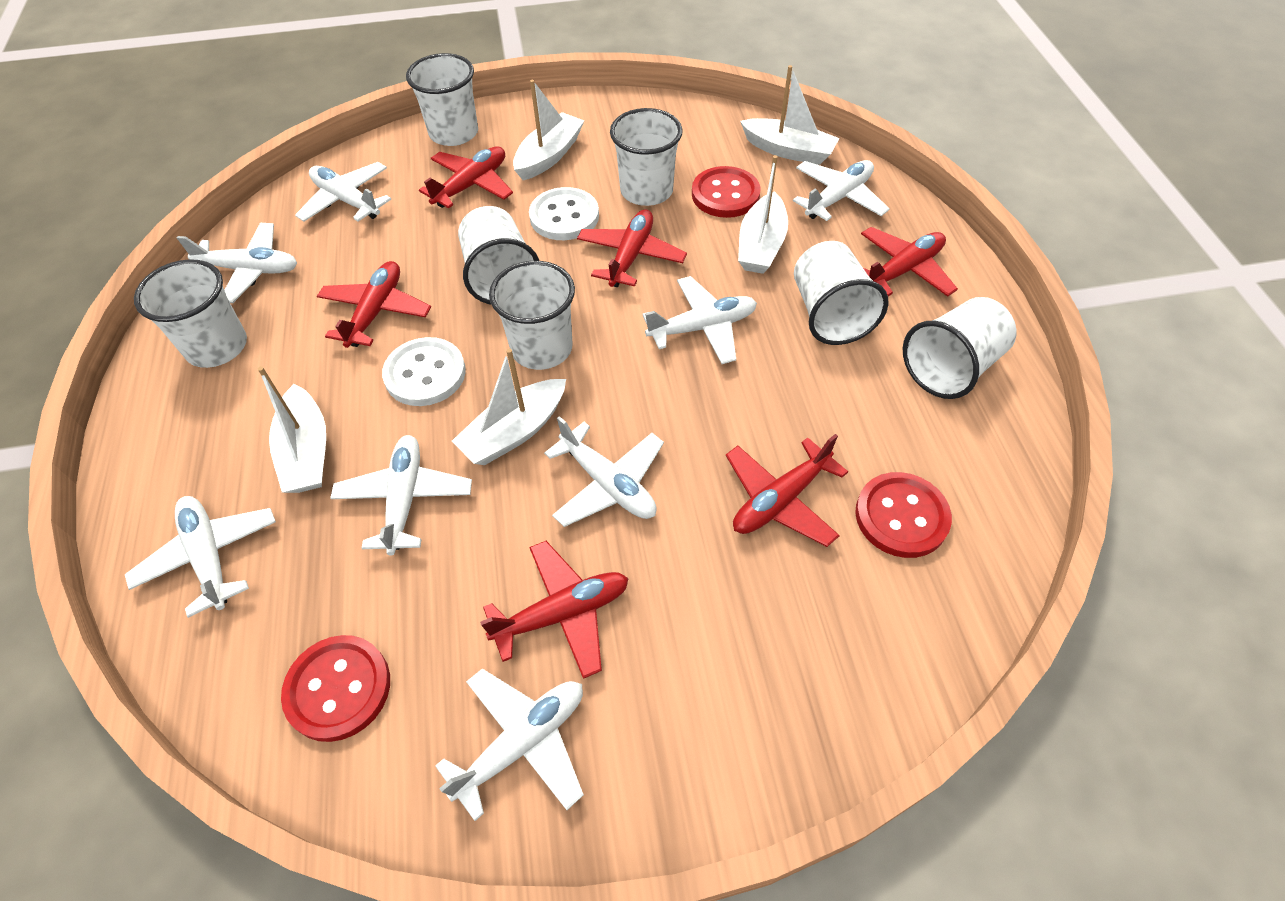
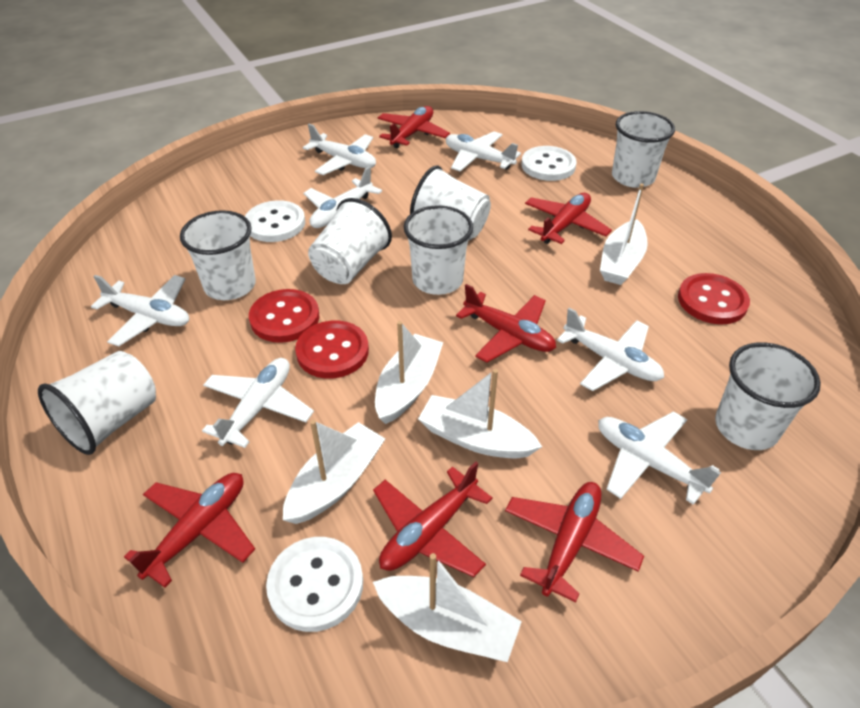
white button: 2 -> 3
white plane: 8 -> 7

